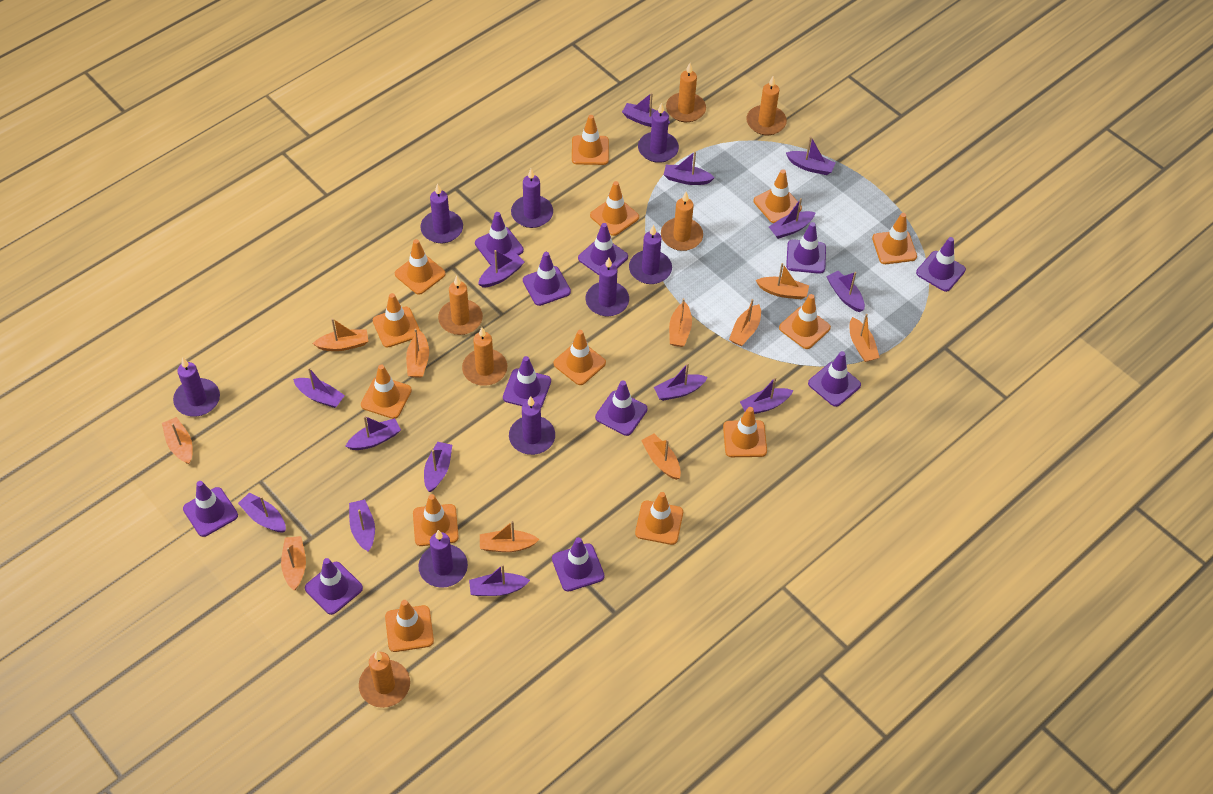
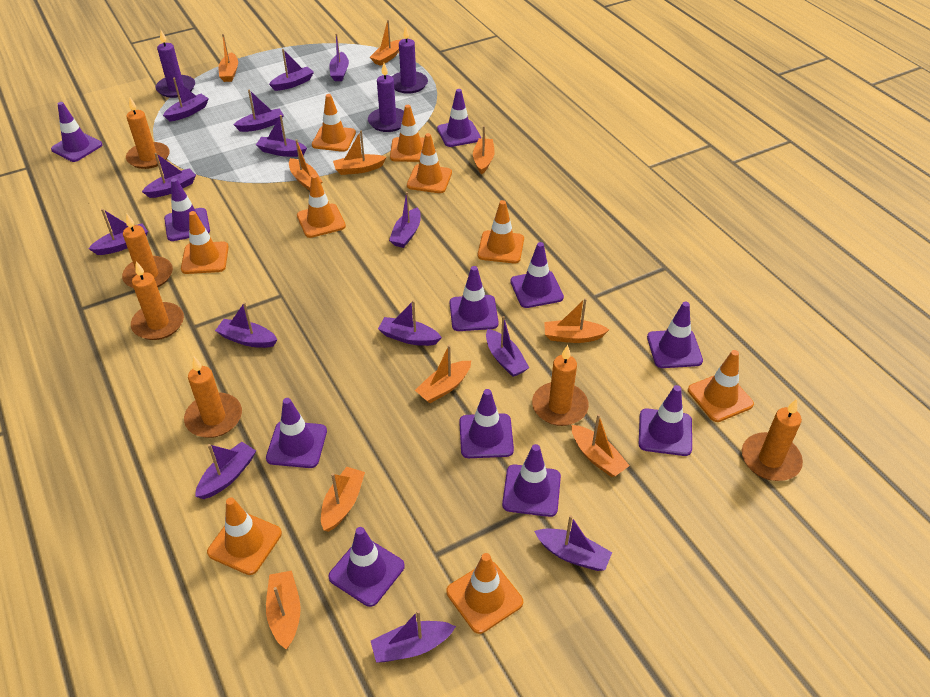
orange traffic cone: 13 -> 9
purple candle: 8 -> 3

